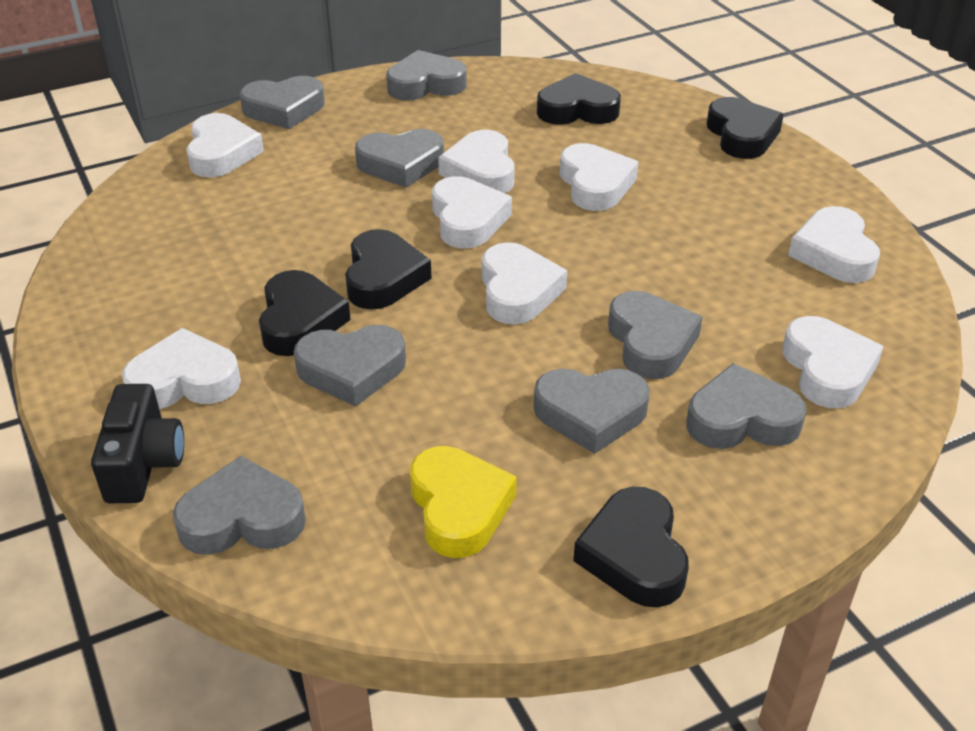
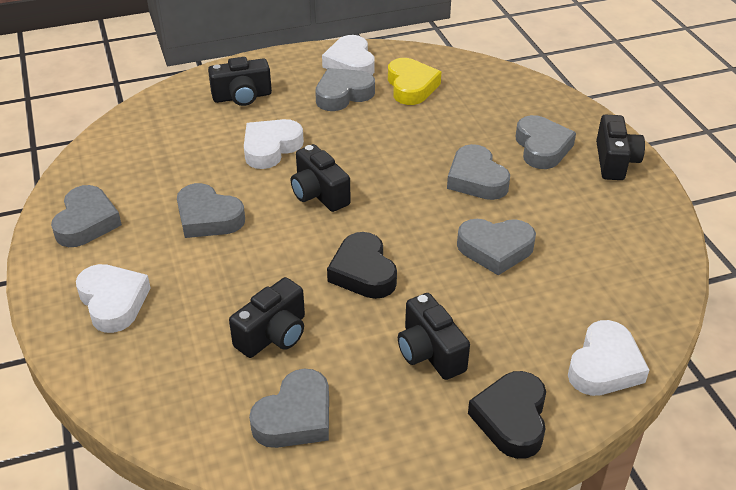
black camera: 1 -> 5
black heart: 5 -> 2
grey heart: 8 -> 7
white heart: 8 -> 4

